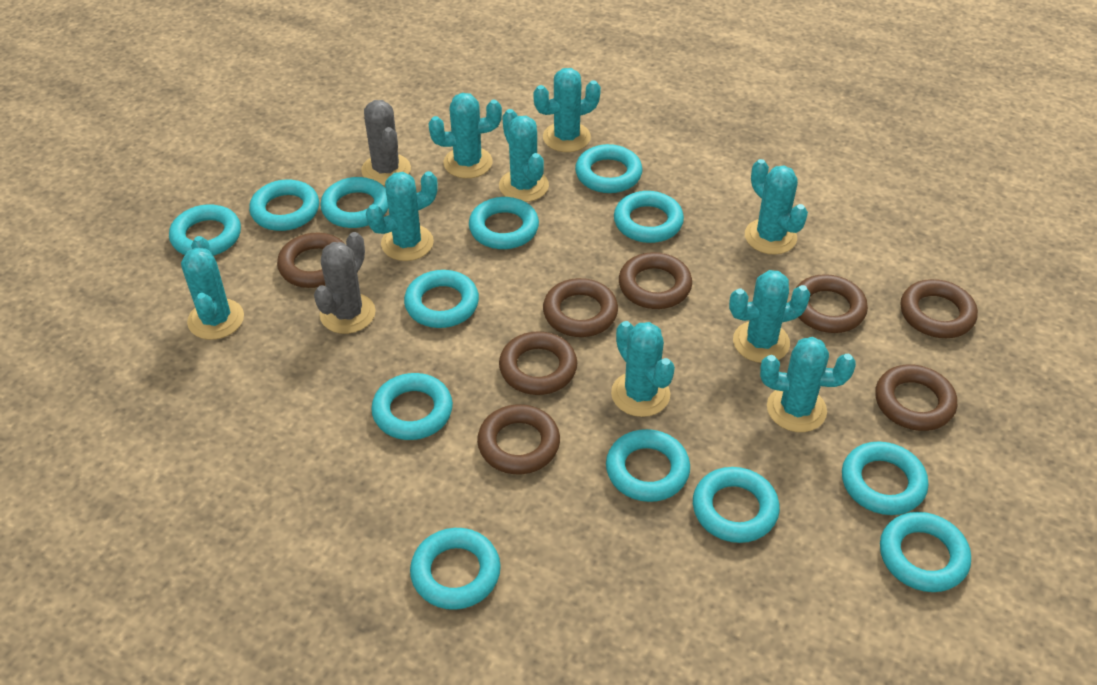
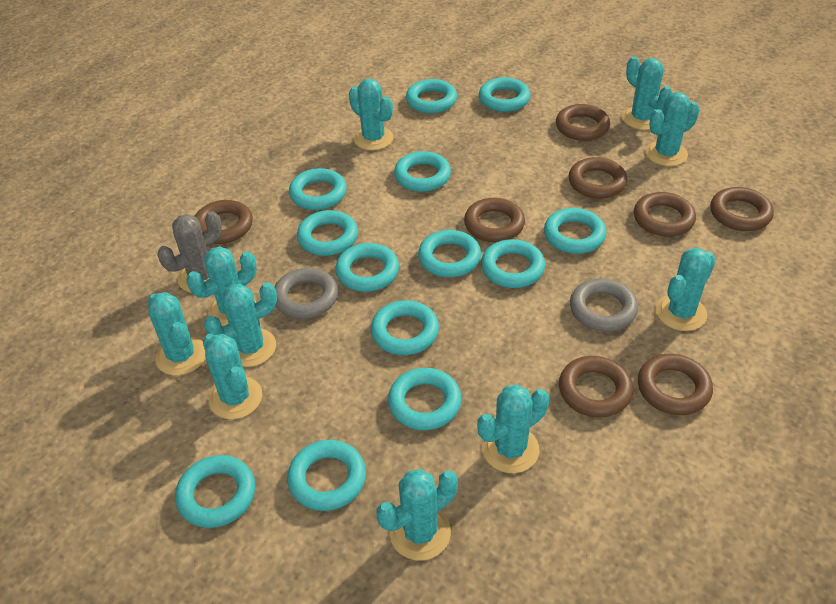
grey cactus: 2 -> 1
grey ring: 0 -> 2
turquoise cactus: 9 -> 10

